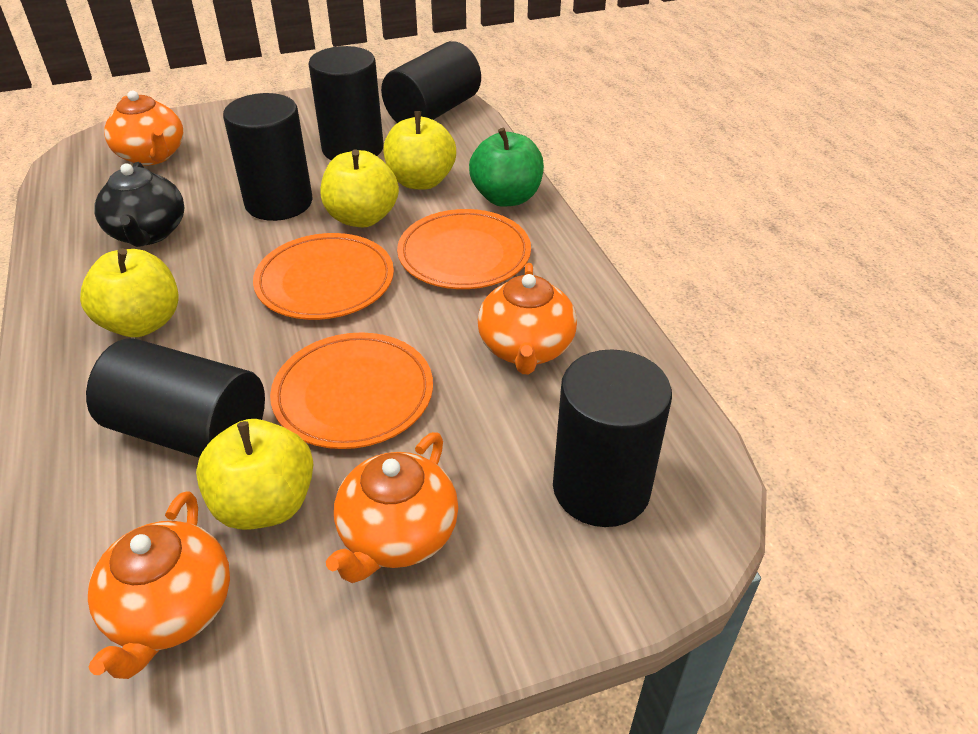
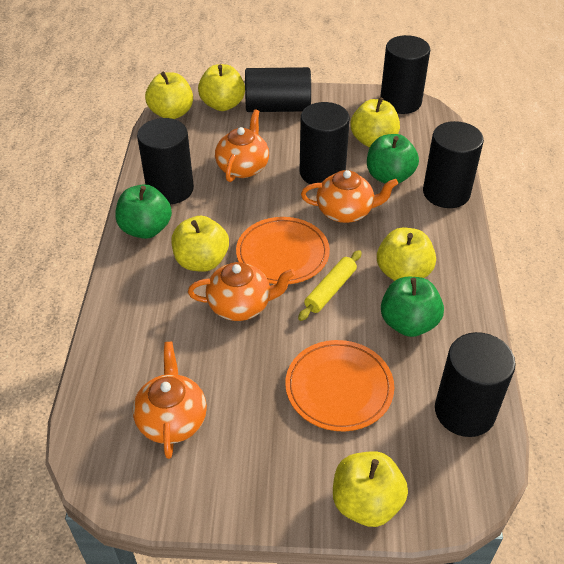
black cylinder: 5 -> 6
black teapot: 1 -> 0
green apple: 1 -> 3
orange plate: 3 -> 2
yellow apple: 4 -> 6
yellow rolling pin: 0 -> 1

